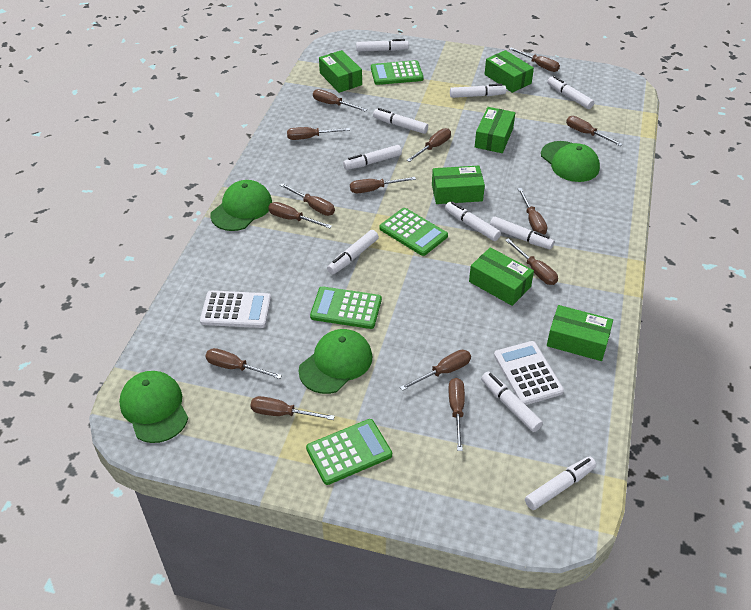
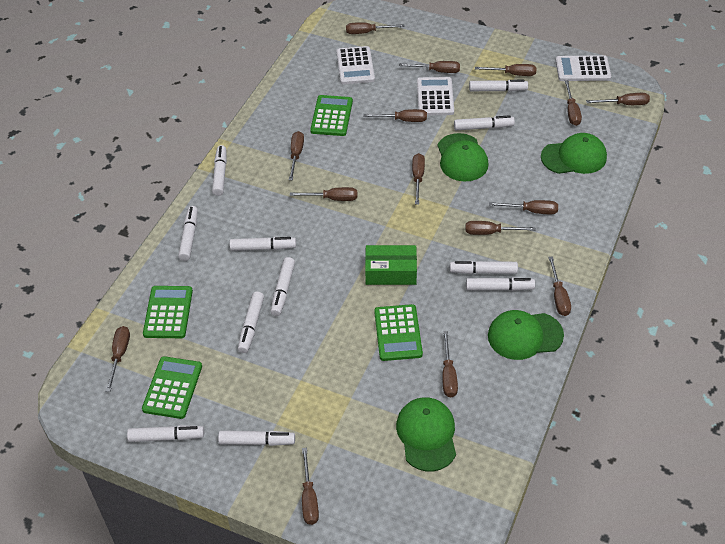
brown screwdriver: 14 -> 15
green box: 6 -> 1
white calculator: 2 -> 3
white marker: 10 -> 11

